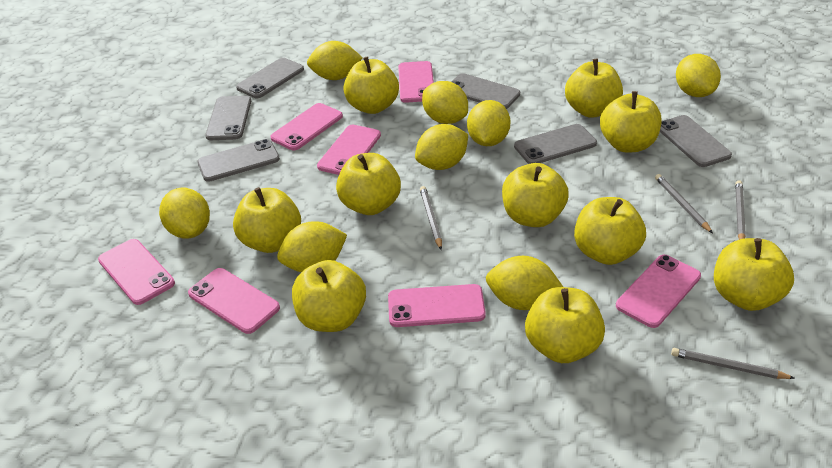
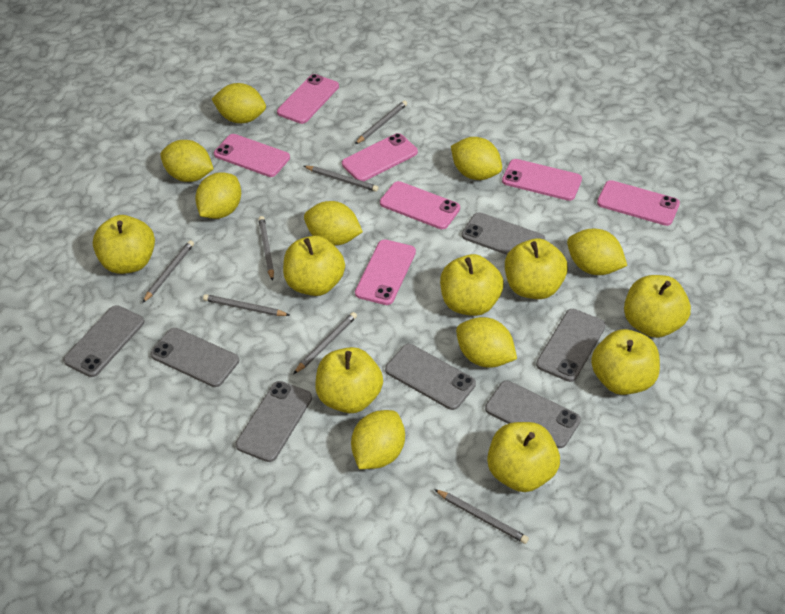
grey pencil: 4 -> 7
grey phone: 6 -> 7
yellow apple: 10 -> 8

